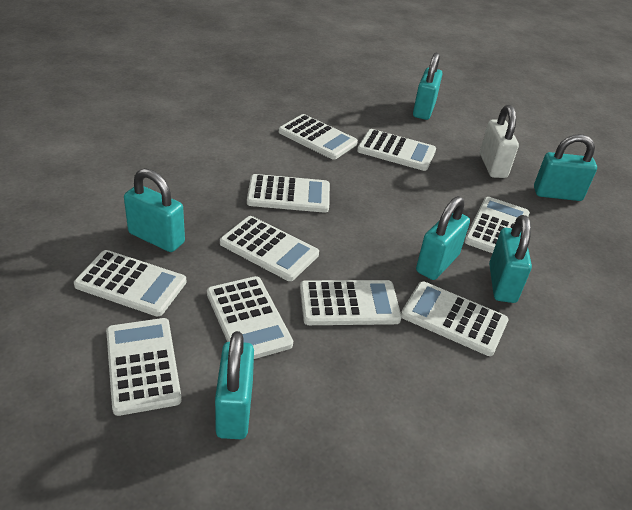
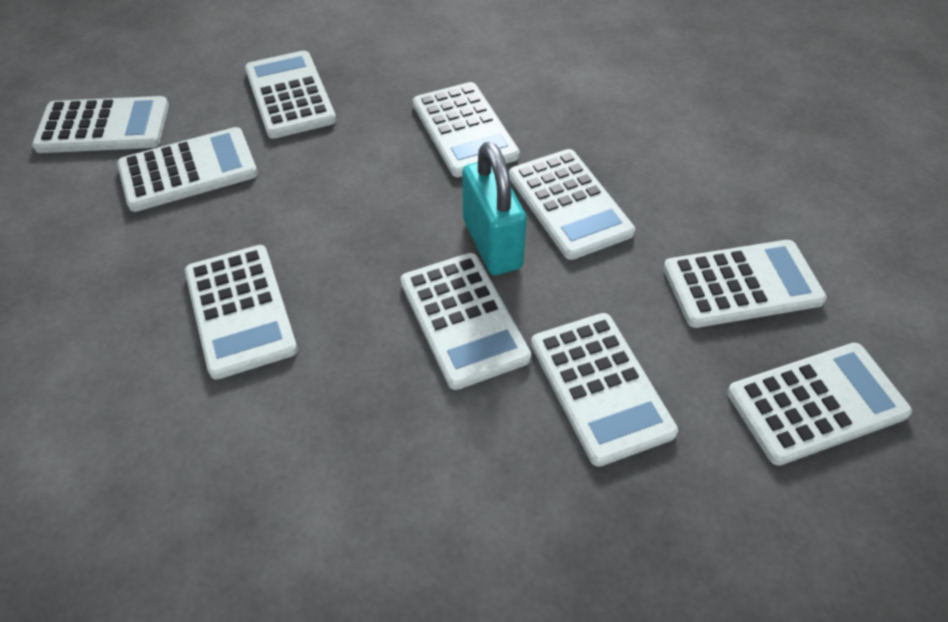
turquoise padlock: 6 -> 1
white padlock: 1 -> 0

